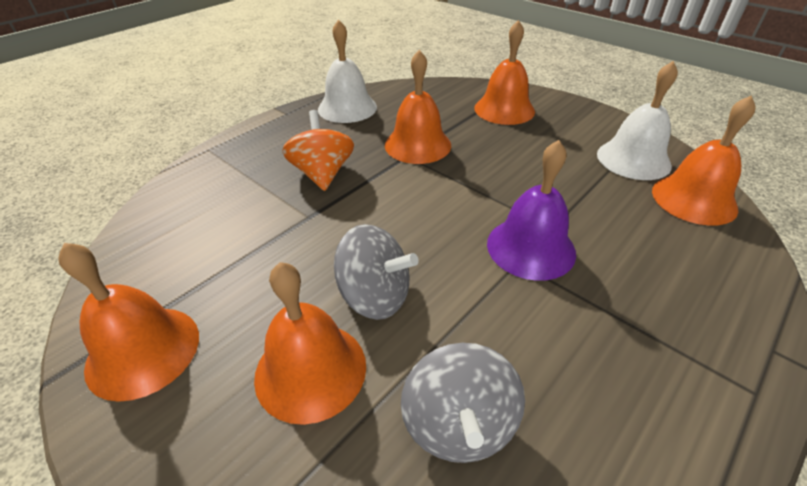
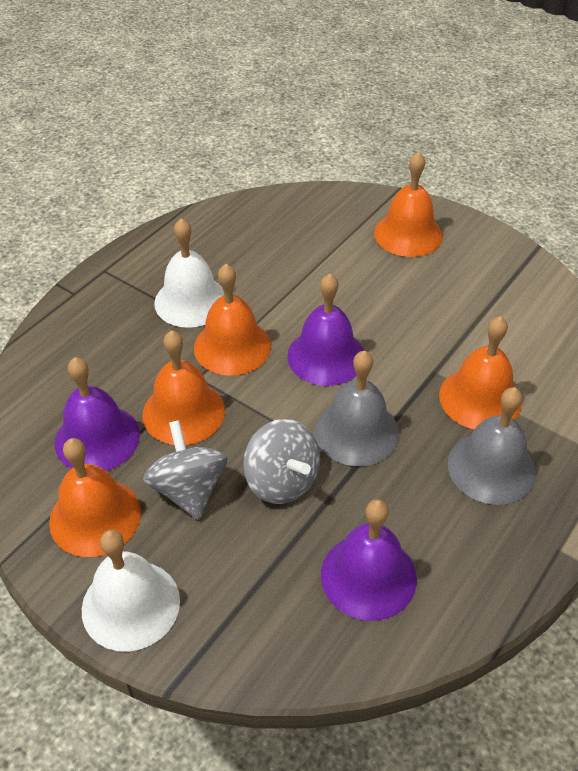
grey bell: 0 -> 2
orange spinning top: 1 -> 0
purple bell: 1 -> 3

